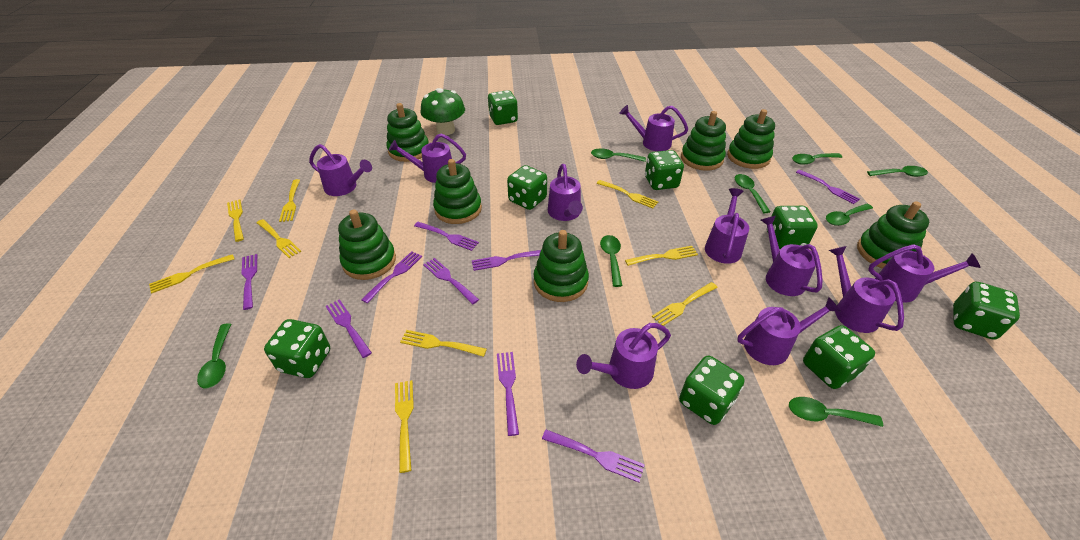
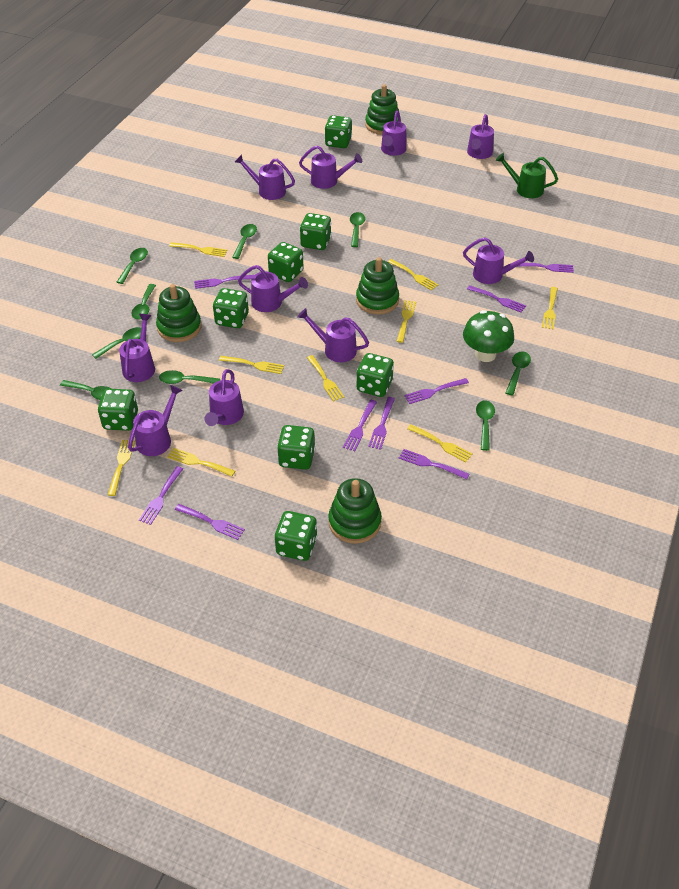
green spoon: 8 -> 9
green stacking toy: 7 -> 4
green watering can: 0 -> 1

